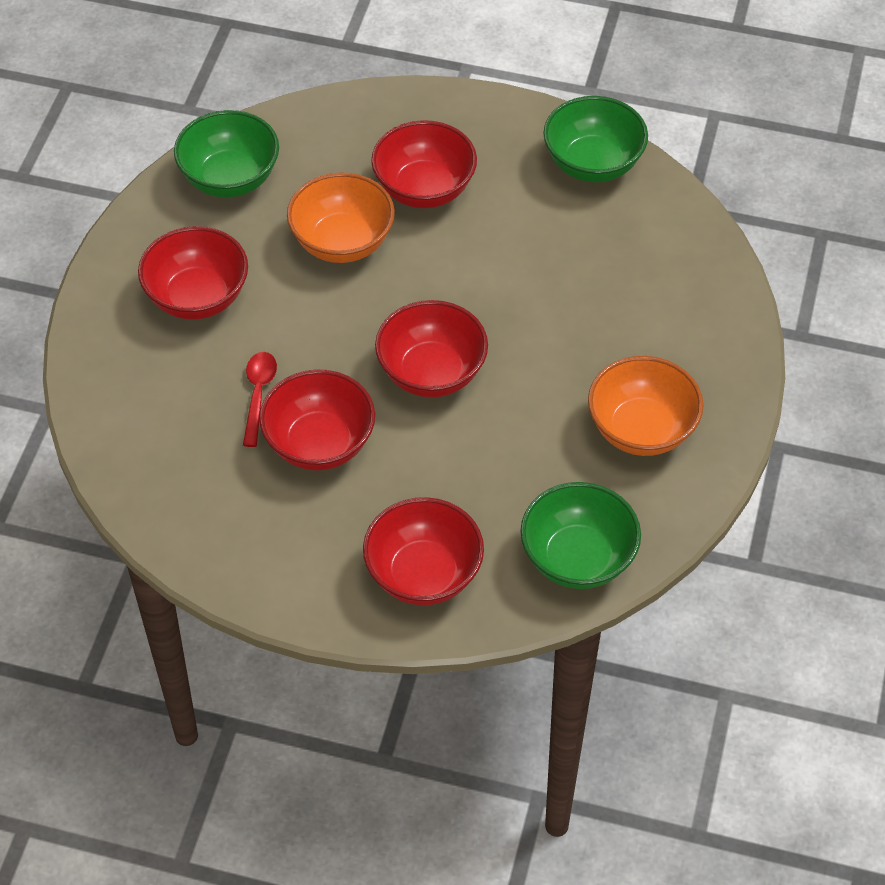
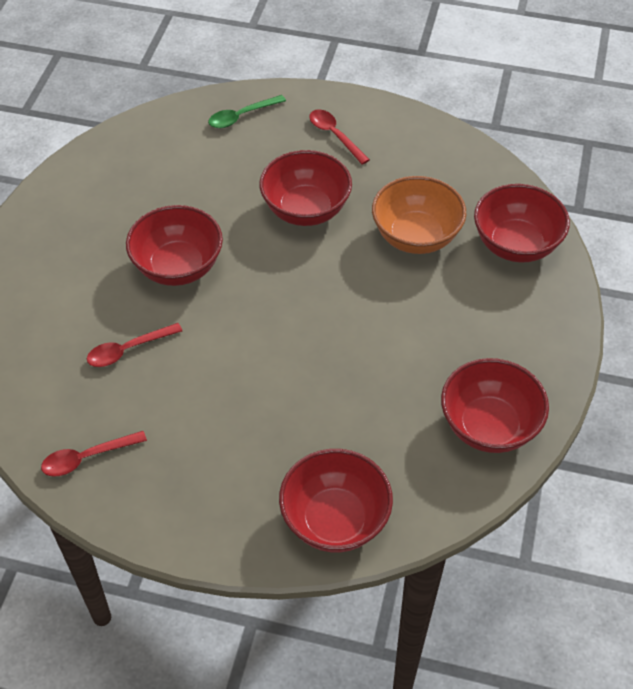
green bowl: 3 -> 0
green spoon: 0 -> 1
orange bowl: 2 -> 1
red spoon: 1 -> 3

